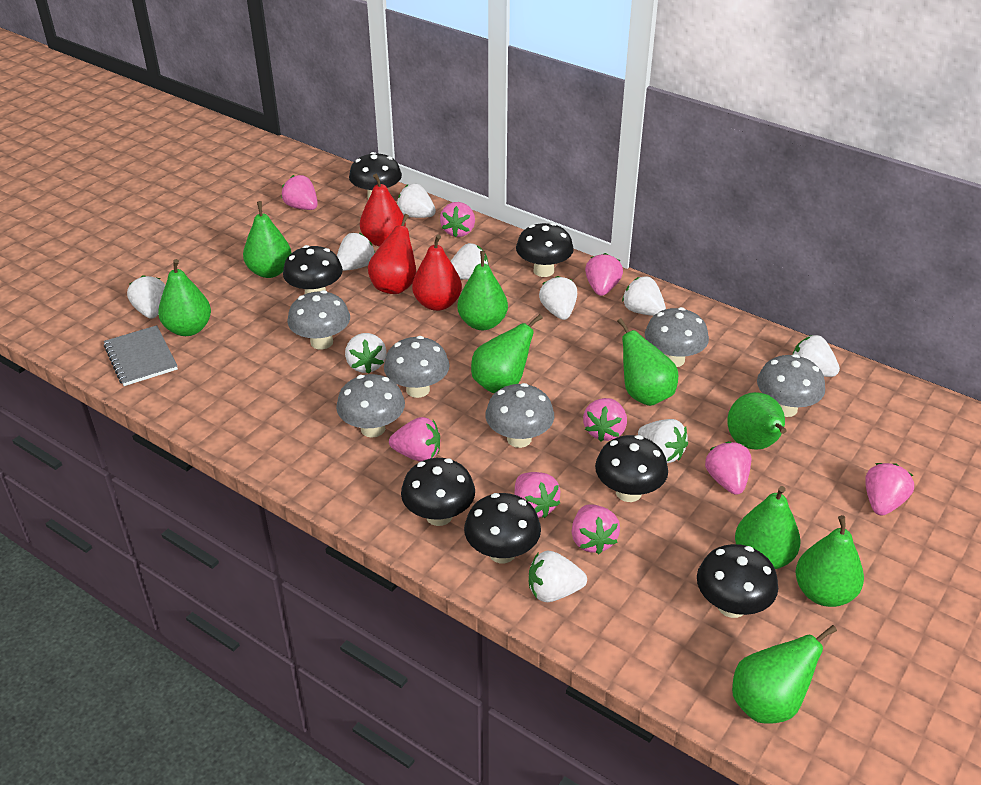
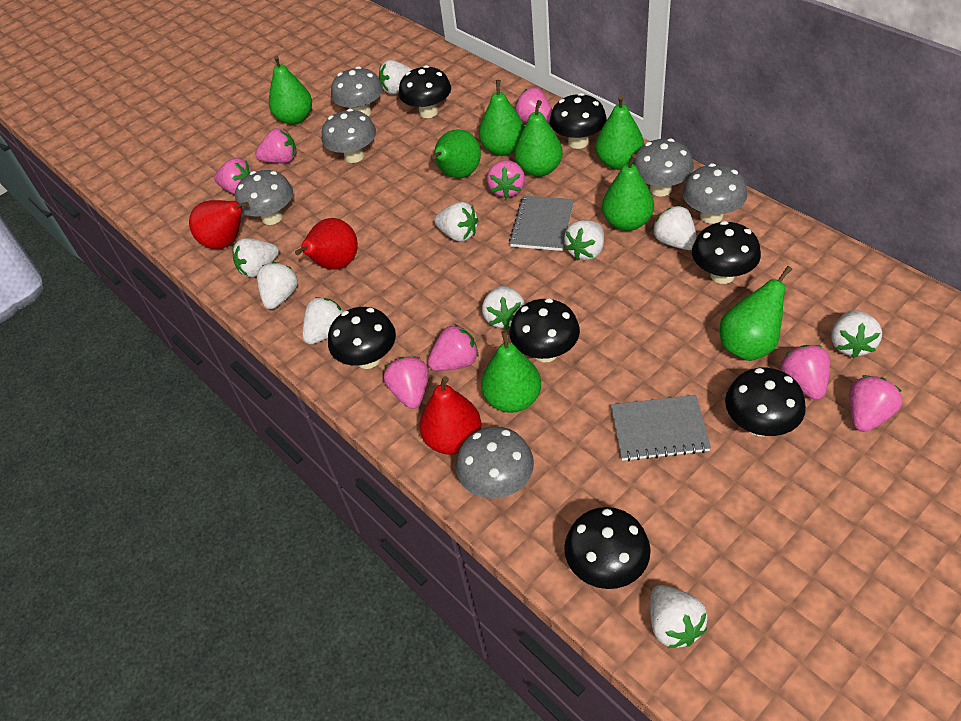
green pear: 9 -> 8
grey notebook: 1 -> 2
pink strawberry: 9 -> 8

